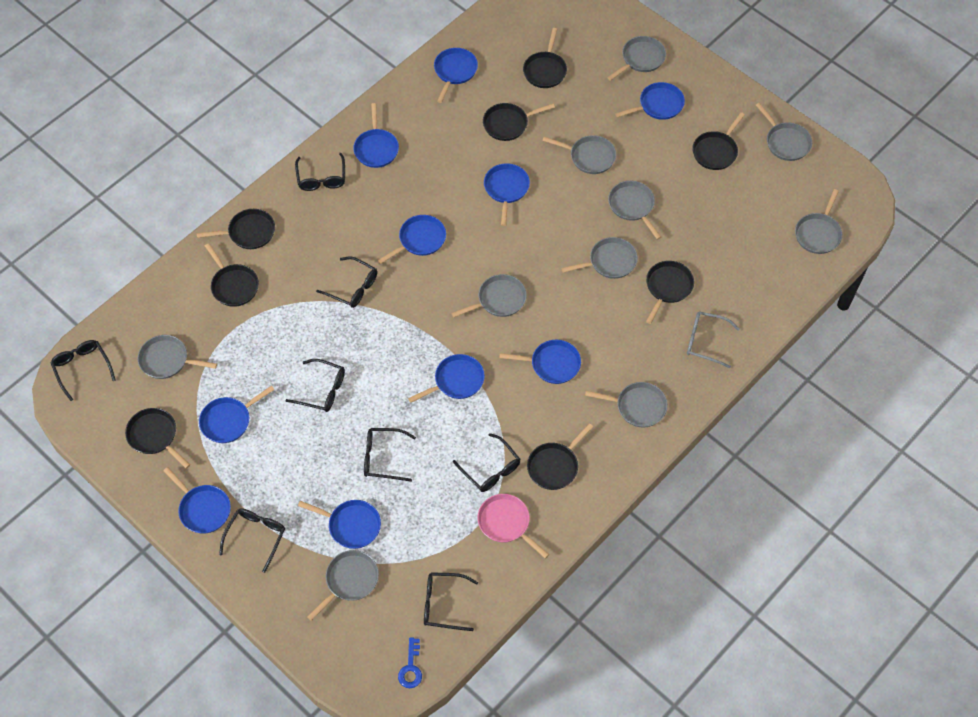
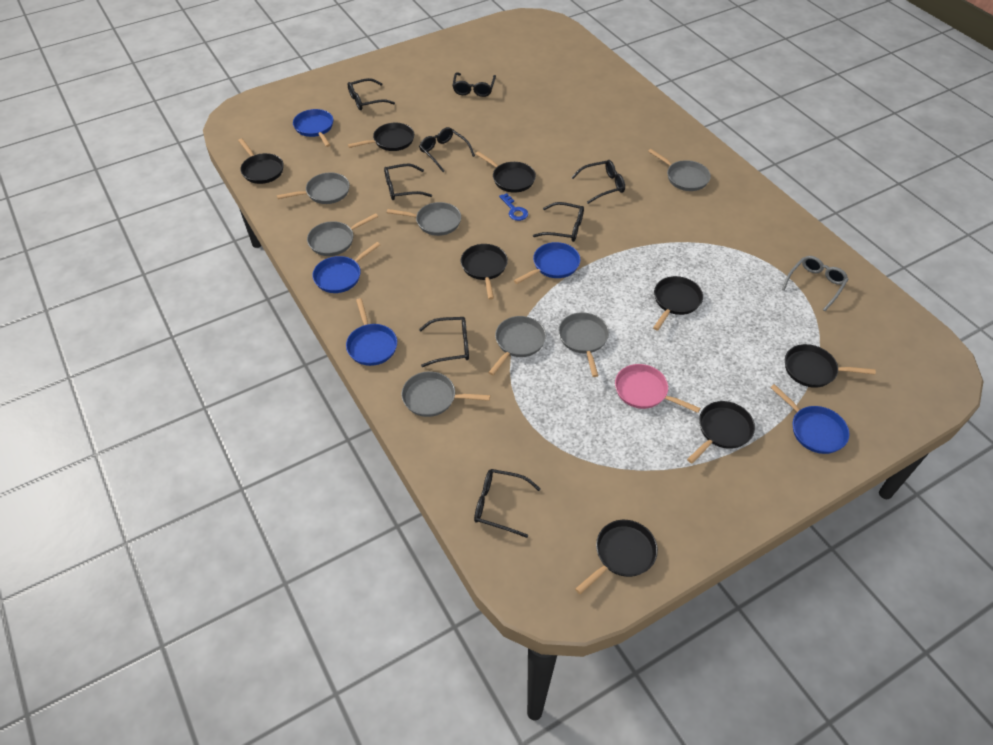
blue pan: 10 -> 5
grey pan: 10 -> 7

